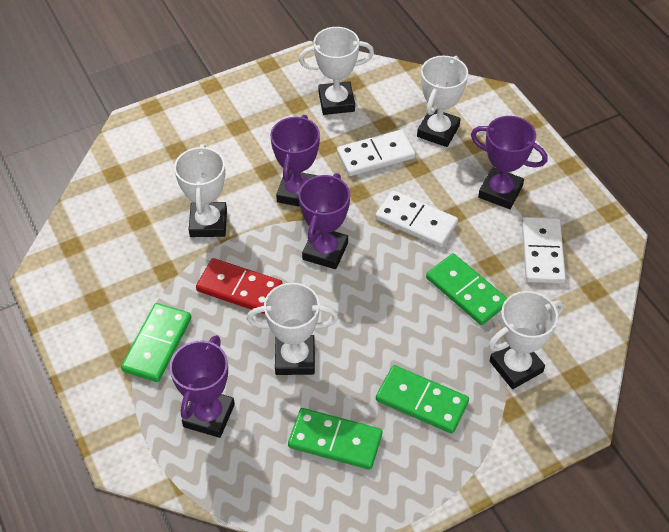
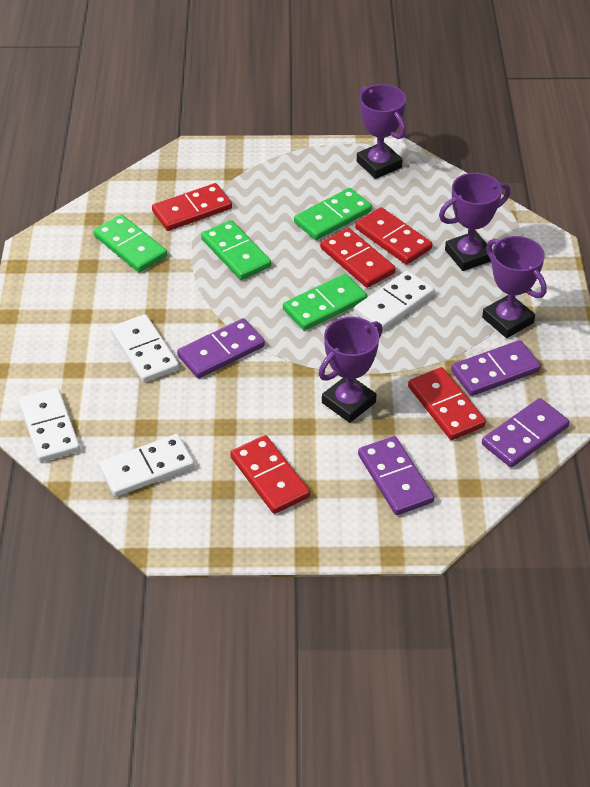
purple domino: 0 -> 4
red domino: 1 -> 5
white domino: 3 -> 4
white trophy: 5 -> 0

